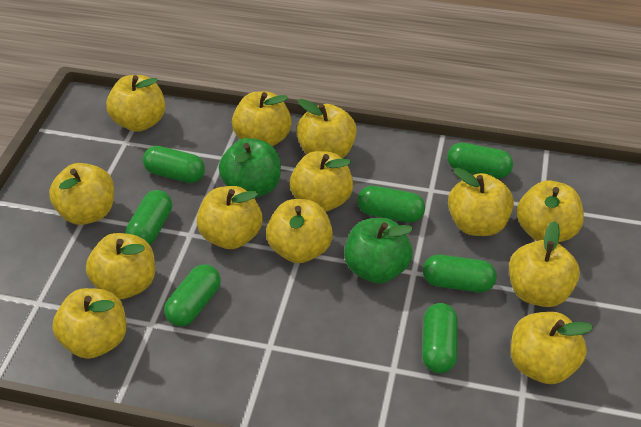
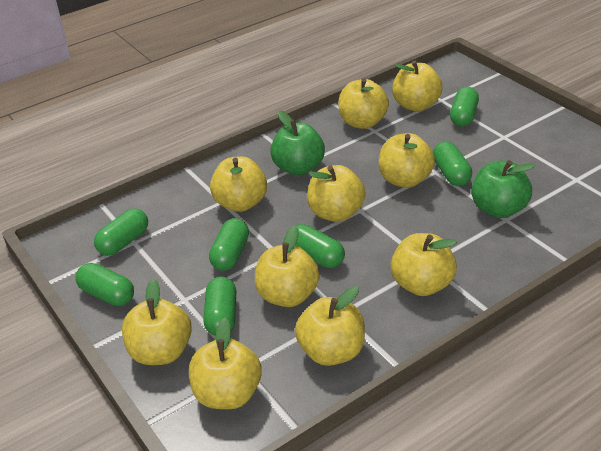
yellow apple: 13 -> 10

